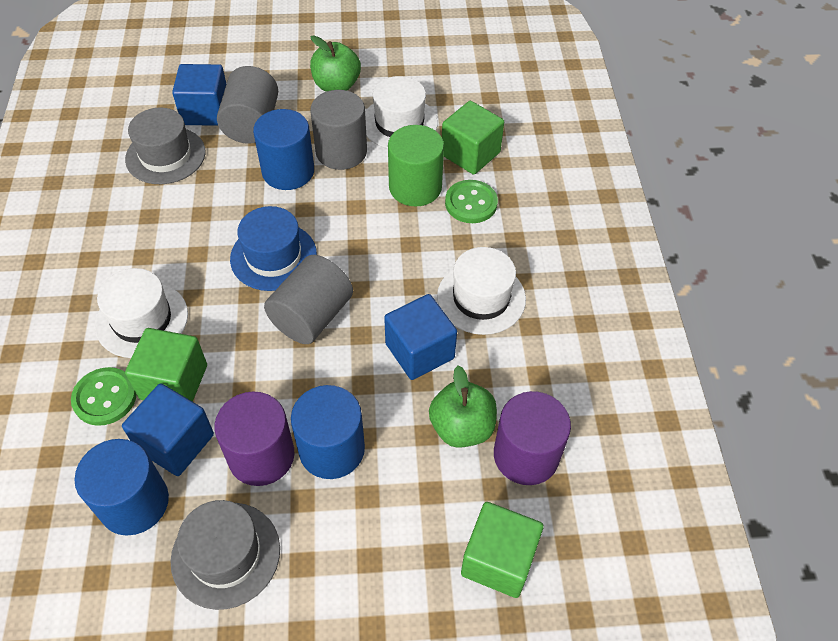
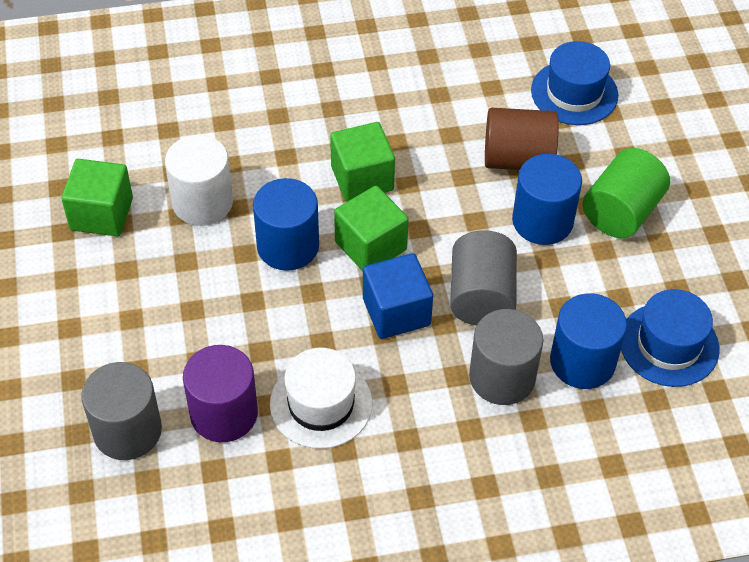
blue cube: 3 -> 1
blue hat: 1 -> 2
brown cylinder: 0 -> 1
green apple: 2 -> 0
green button: 2 -> 0
grey hat: 2 -> 0
purple cylinder: 2 -> 1
white cylinder: 0 -> 1
white hat: 3 -> 1

